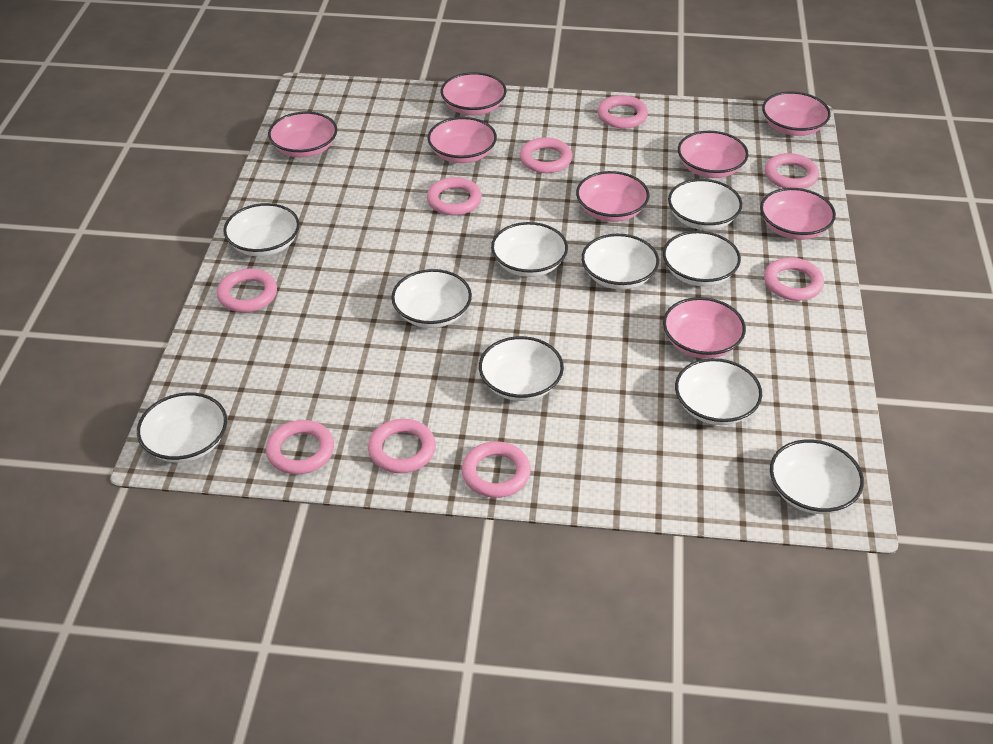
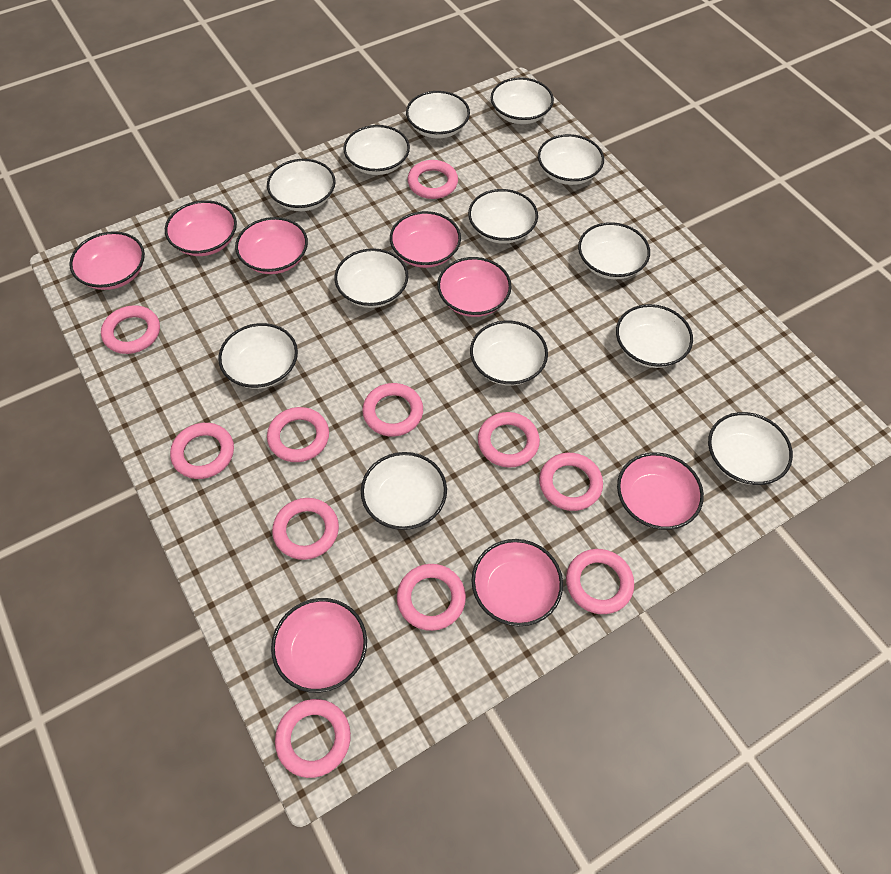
pink ring: 9 -> 11
white bowl: 10 -> 13

